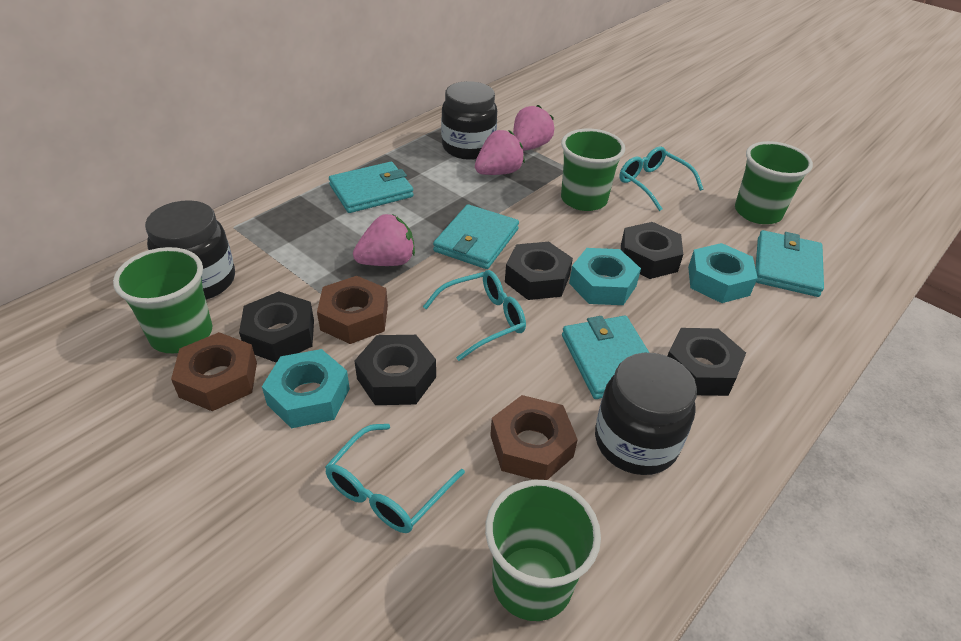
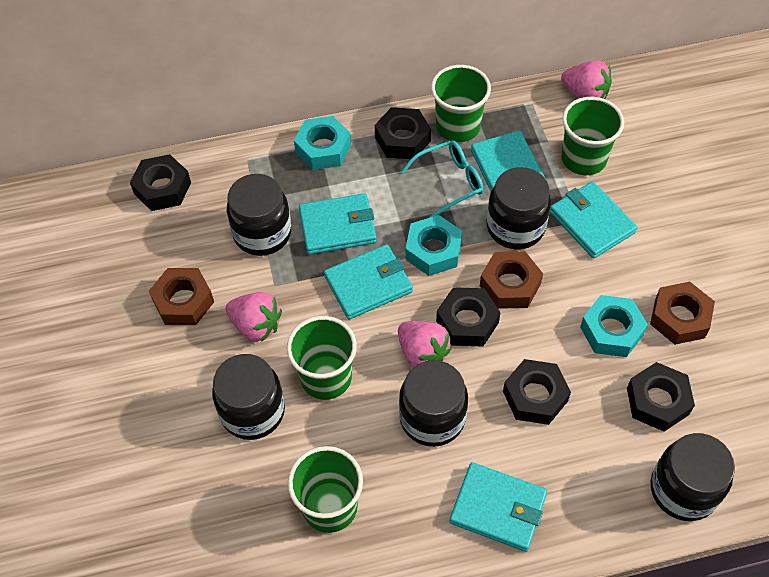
black jar: 3 -> 5
turquoise glasses: 3 -> 1
turquoise wallet: 4 -> 5

